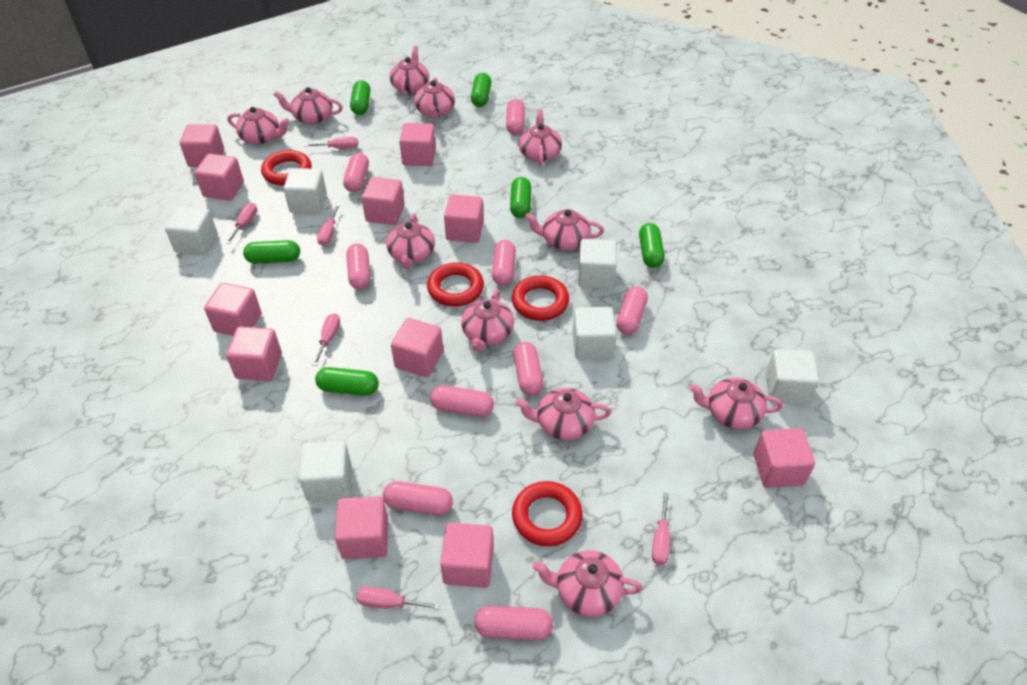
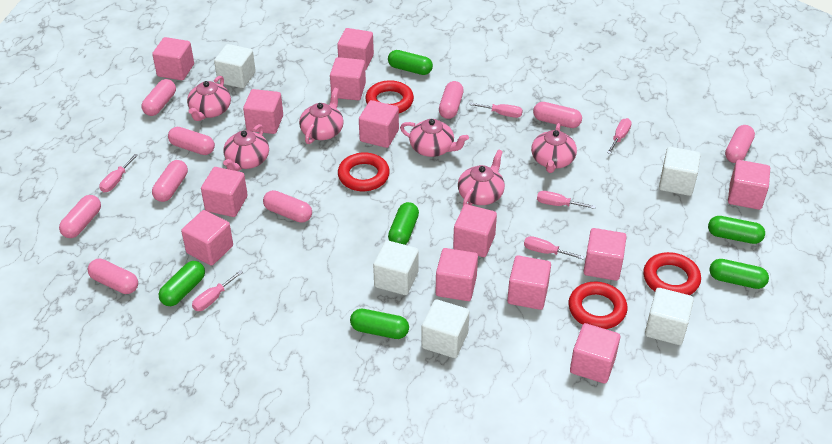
pink cube: 11 -> 13
pink teapot: 11 -> 6
white cube: 6 -> 5

